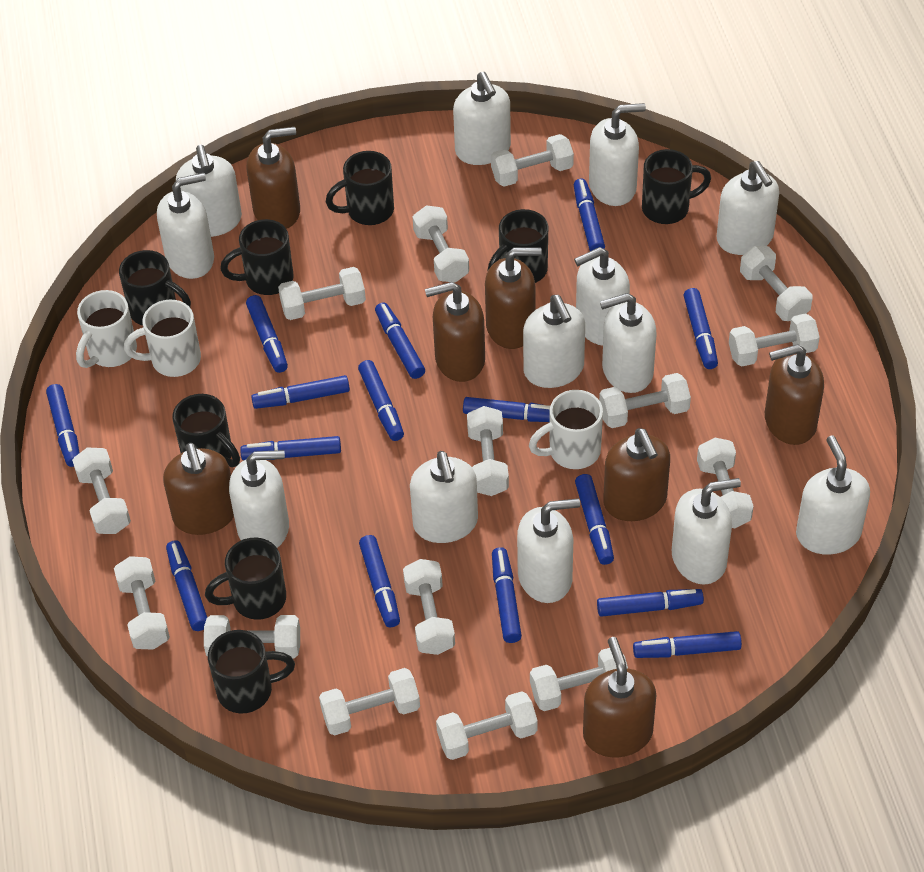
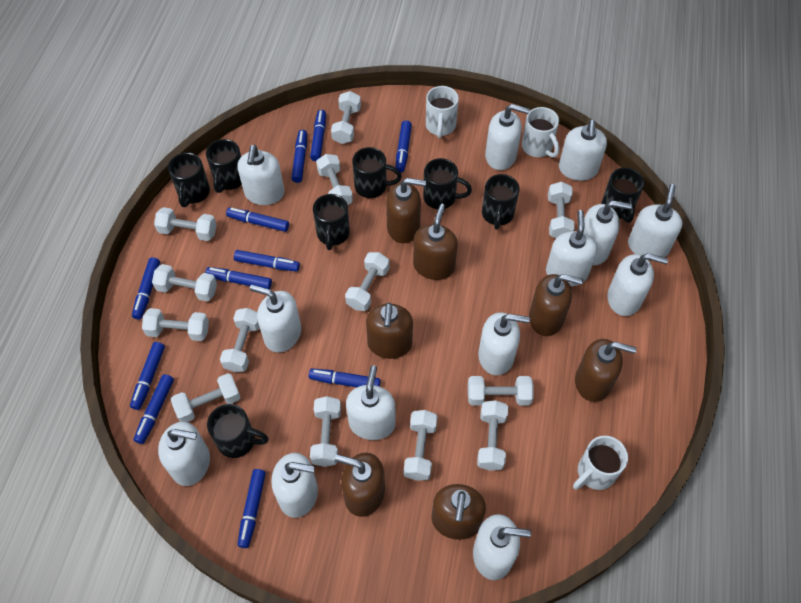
blue marker: 15 -> 11
white dumbbell: 15 -> 13

